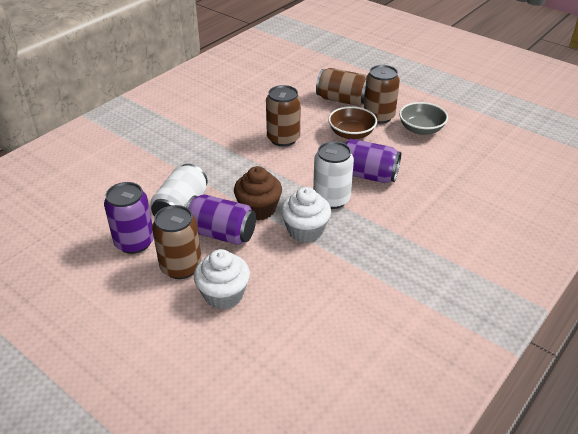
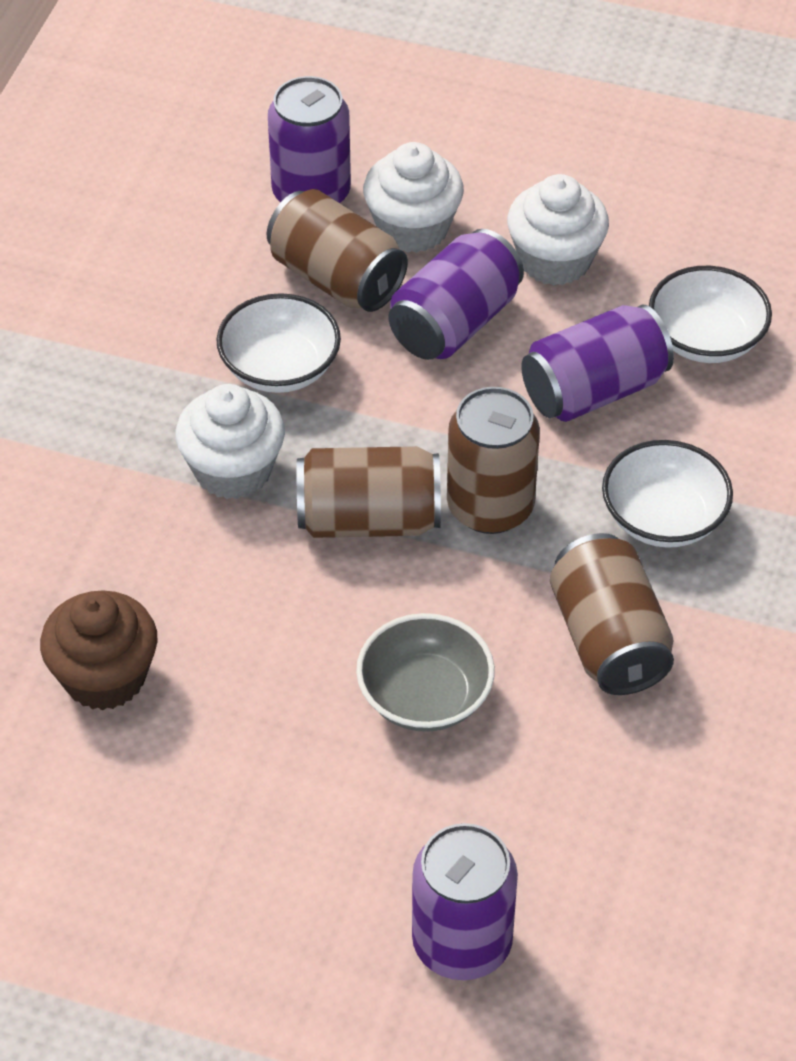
brown bowl: 1 -> 0
purple can: 3 -> 4
white bowl: 0 -> 3
white can: 2 -> 0
white cupcake: 2 -> 3

